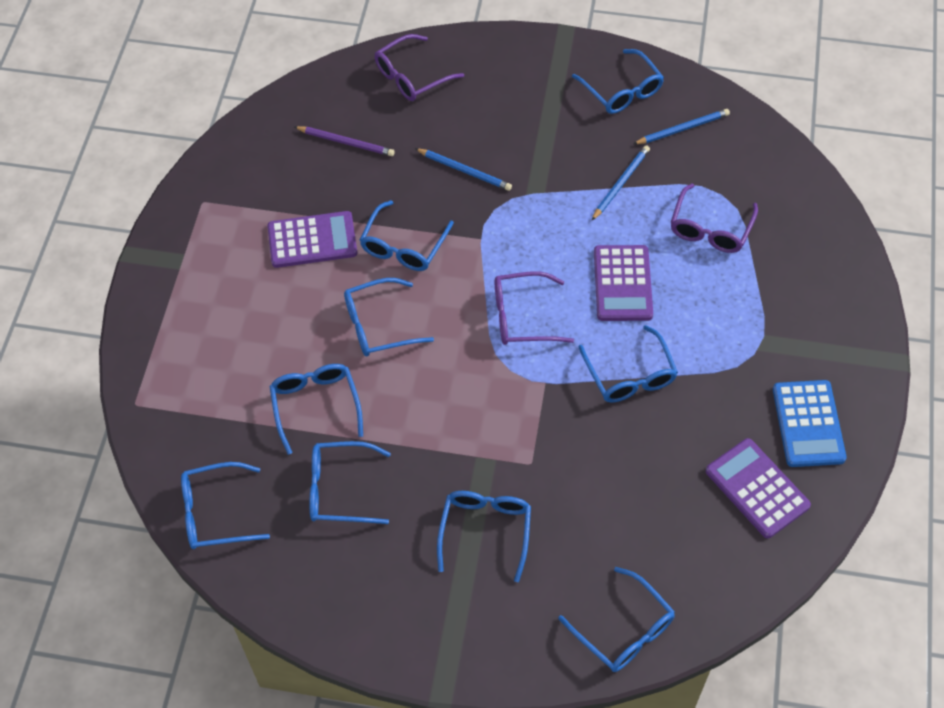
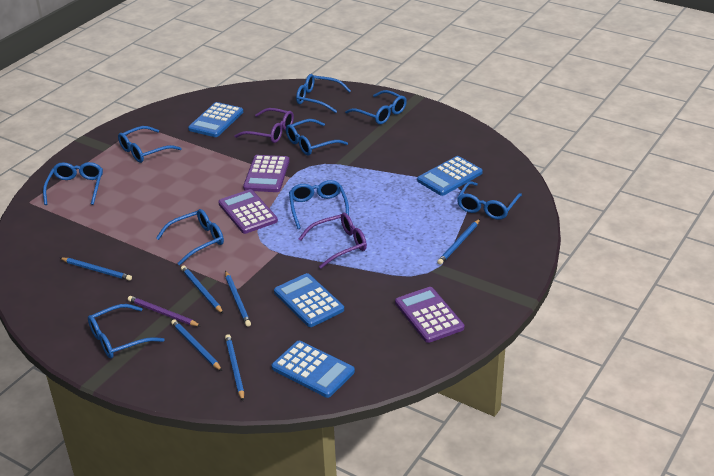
blue calculator: 1 -> 4
blue pencil: 3 -> 6
purple glasses: 3 -> 2

